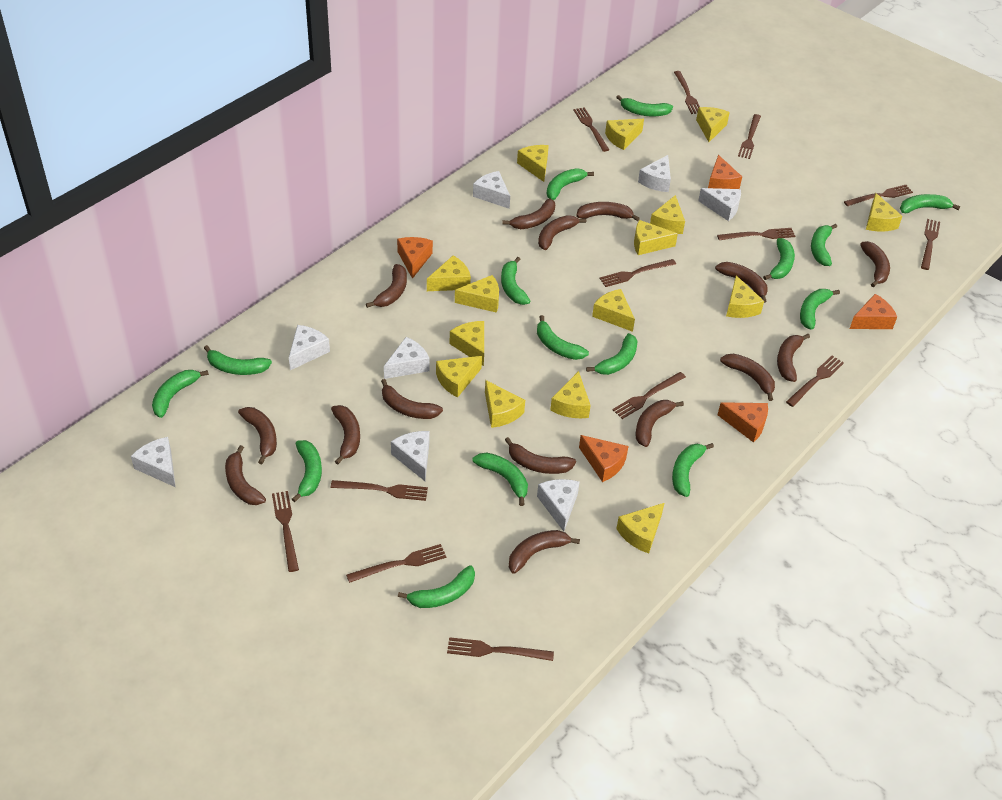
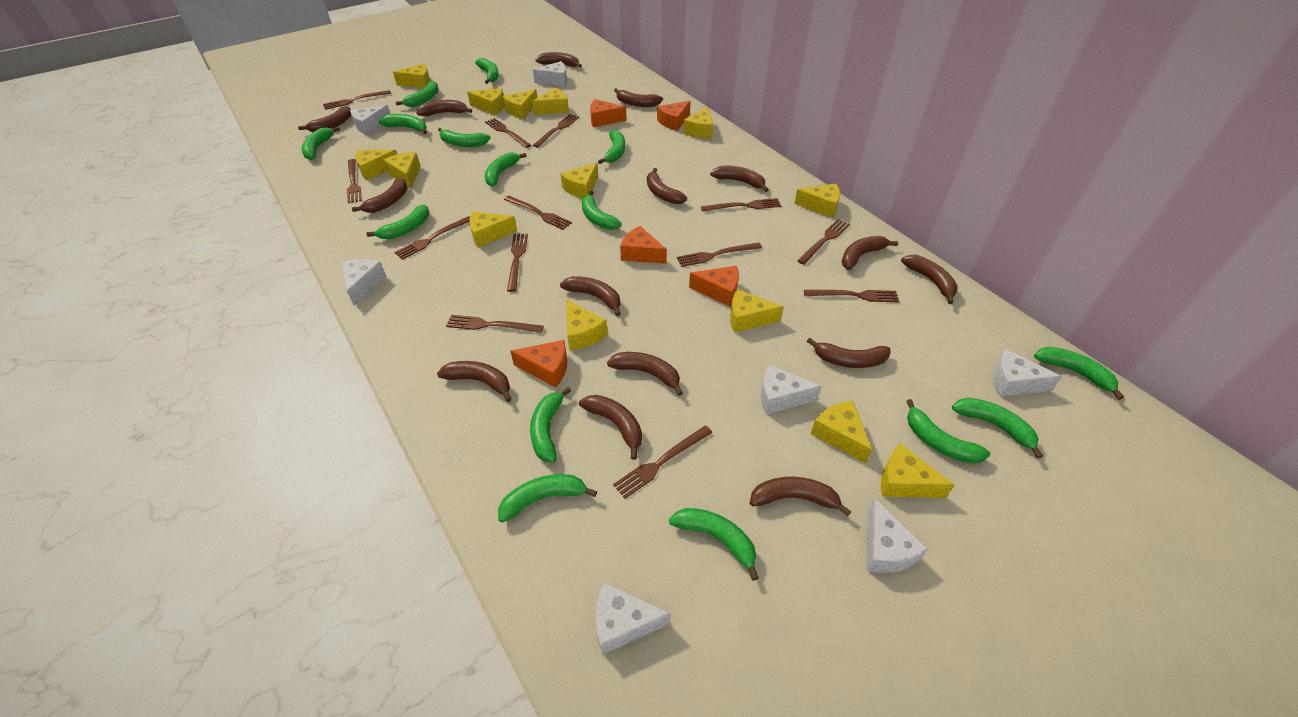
white cheese: 8 -> 7
yellow cheese: 15 -> 14

